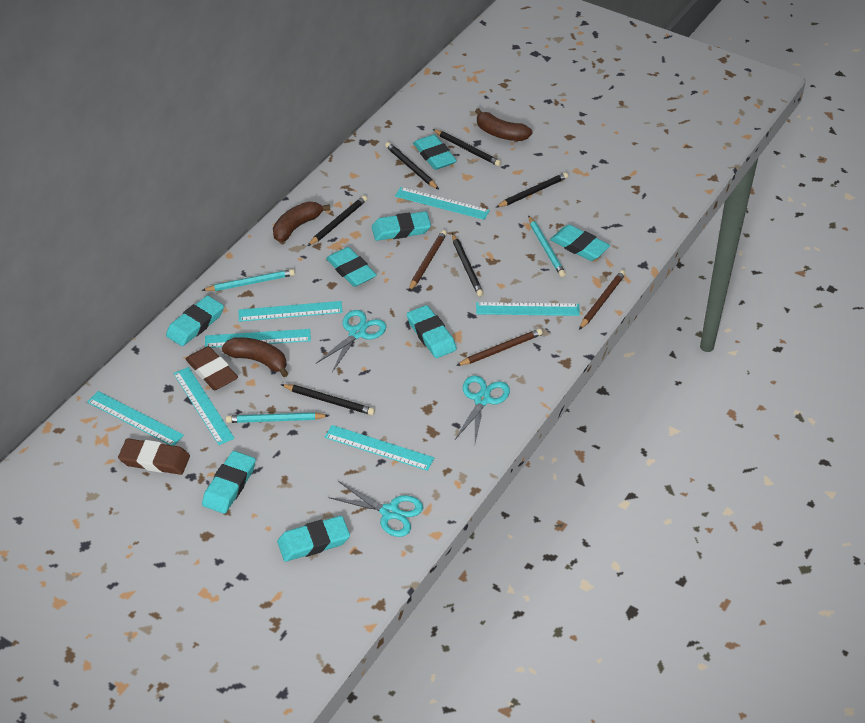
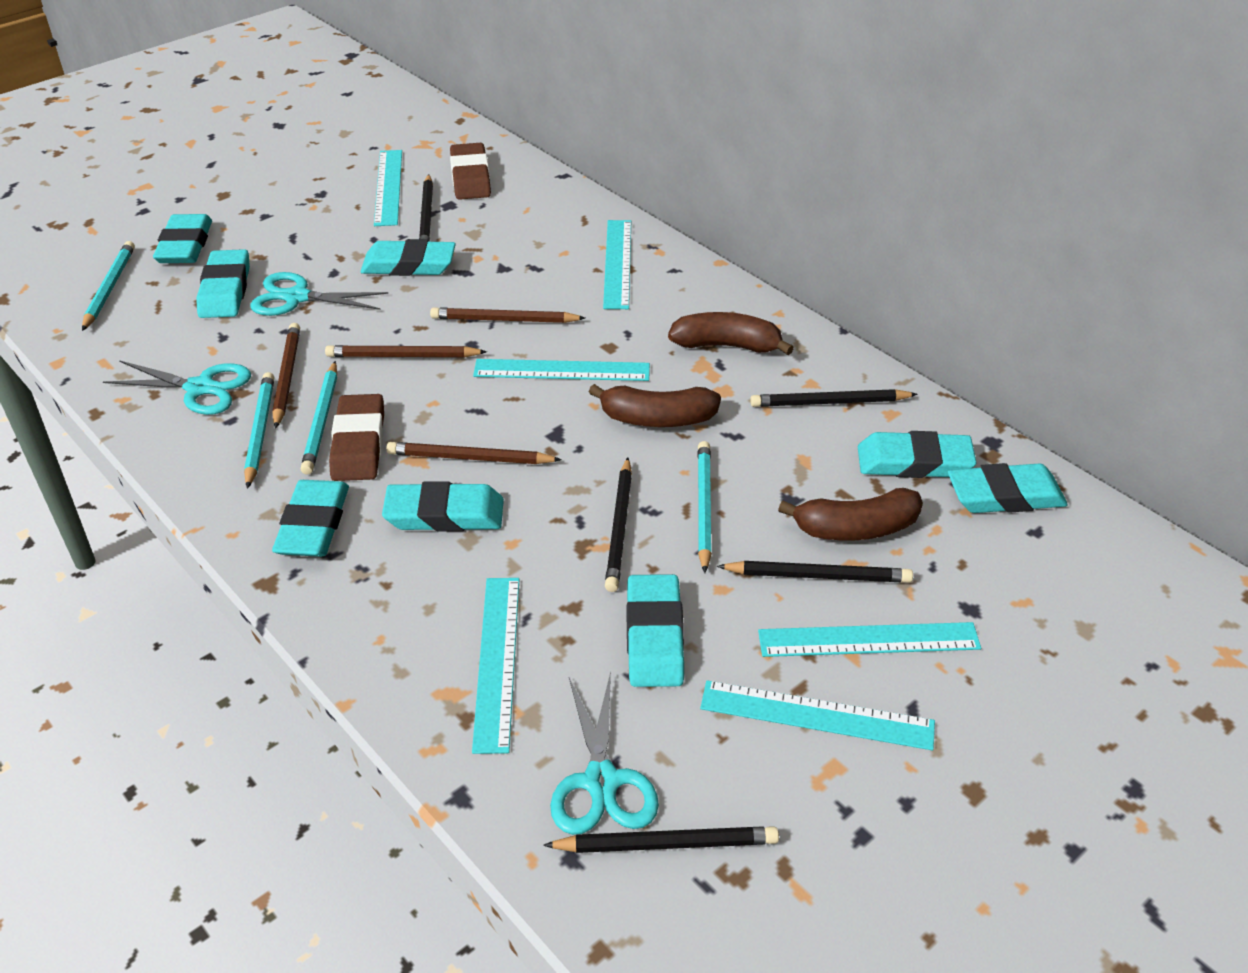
black pencil: 6 -> 5
brown pencil: 3 -> 4
turquoise pencil: 3 -> 4
turquoise ruler: 7 -> 6

